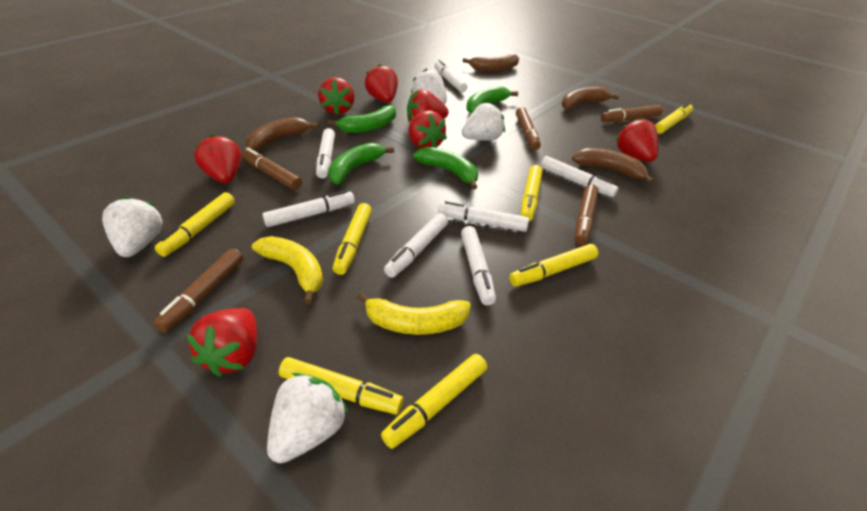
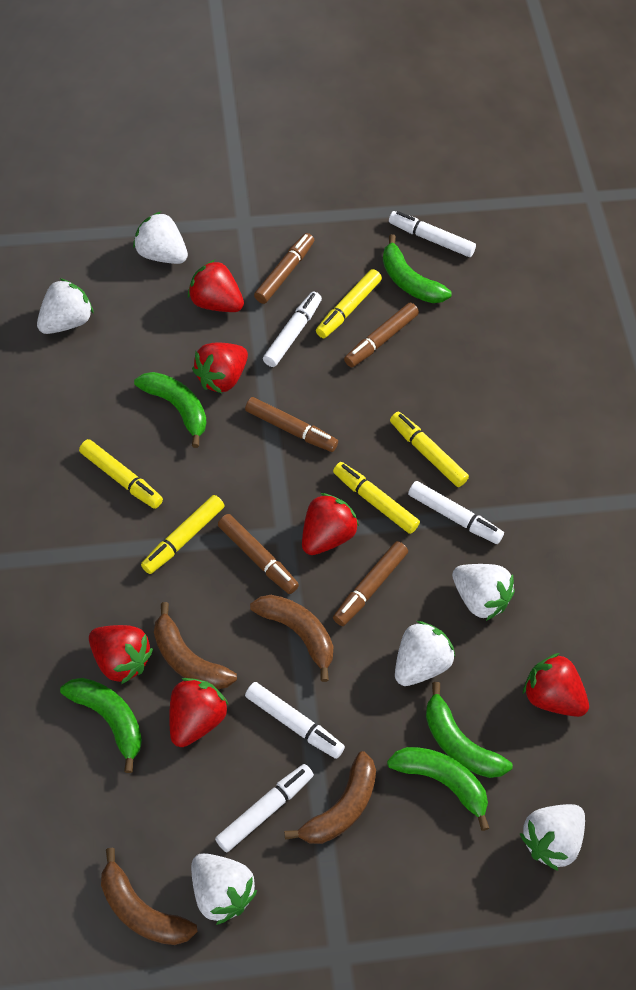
green banana: 4 -> 5
red strawberry: 7 -> 6
white marker: 7 -> 5
white strawberry: 4 -> 6
yellow banana: 2 -> 0
yellow marker: 7 -> 5

